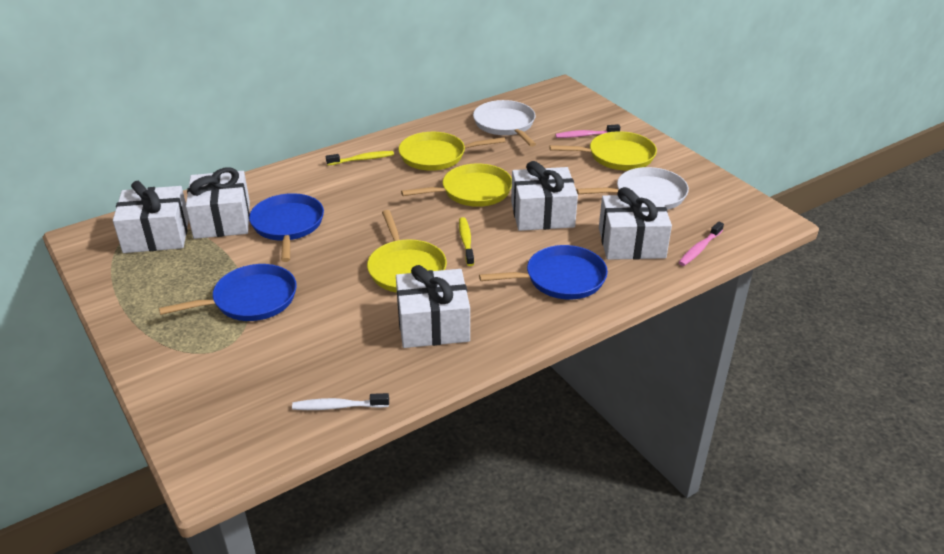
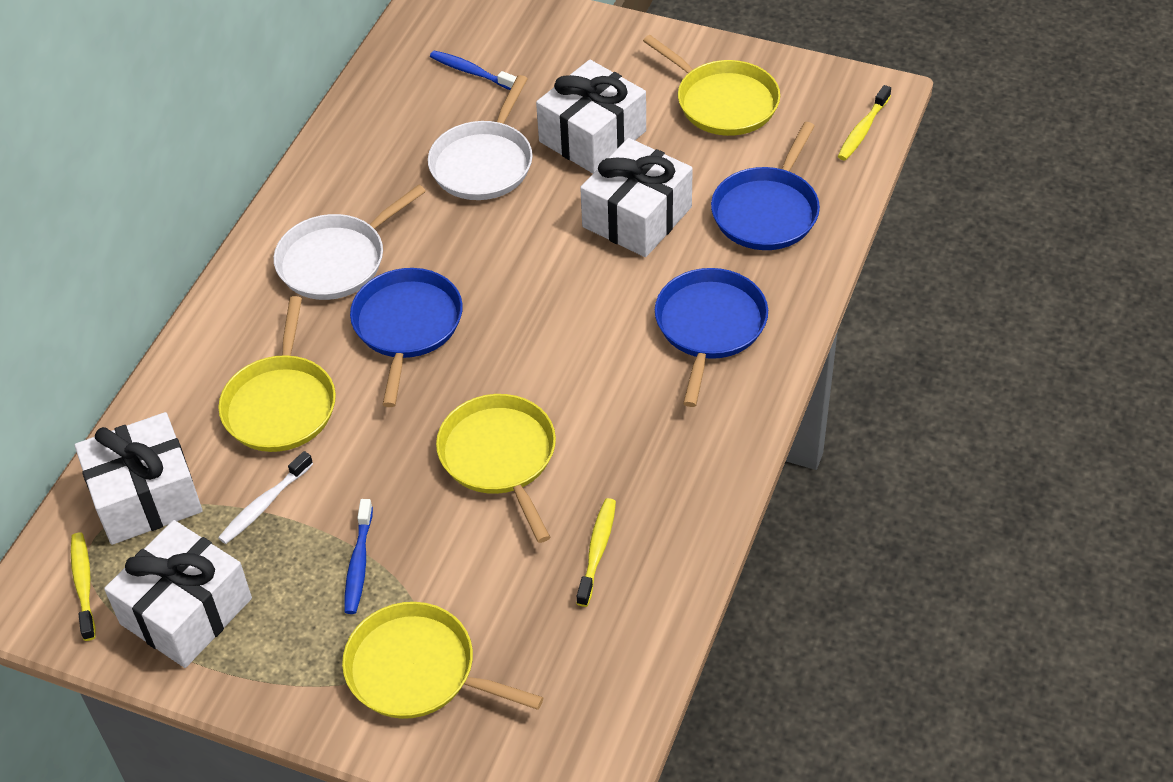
blue toothbrush: 0 -> 2
pink toothbrush: 2 -> 0
white gift: 5 -> 4
yellow toothbrush: 2 -> 3

